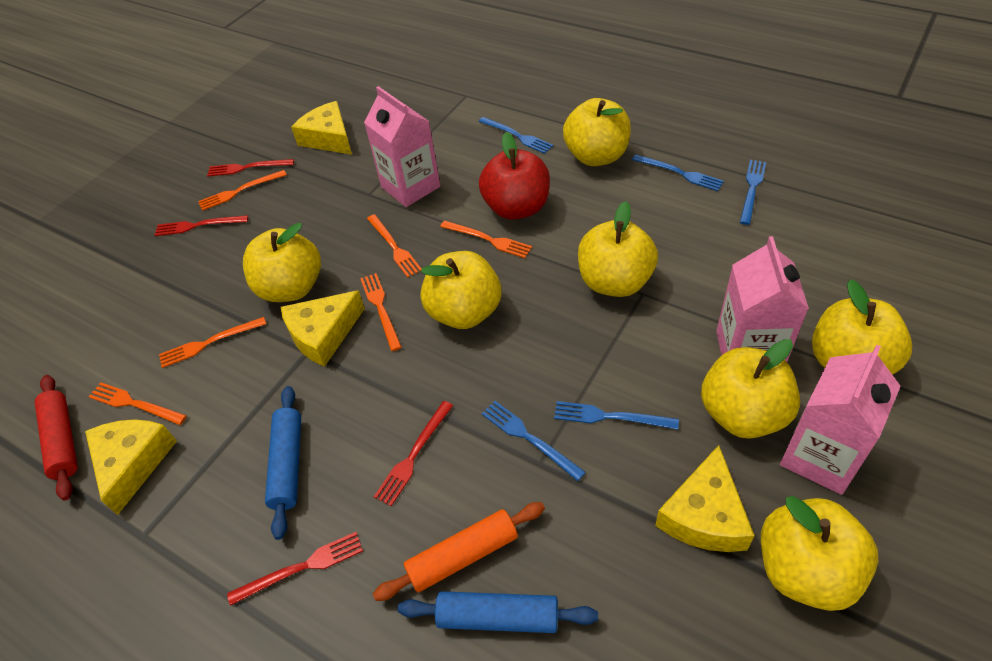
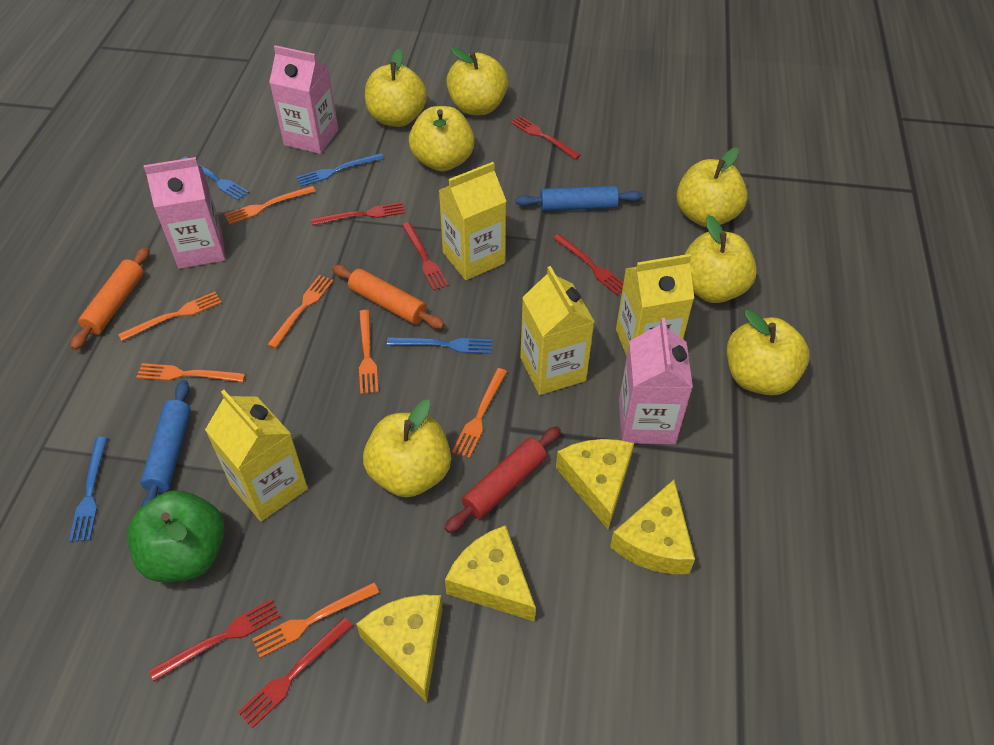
blue fork: 5 -> 4
green apple: 0 -> 1
orange fork: 6 -> 7
orange rolling pin: 1 -> 2
red apple: 1 -> 0
red fork: 4 -> 6
yellow carton: 0 -> 4

